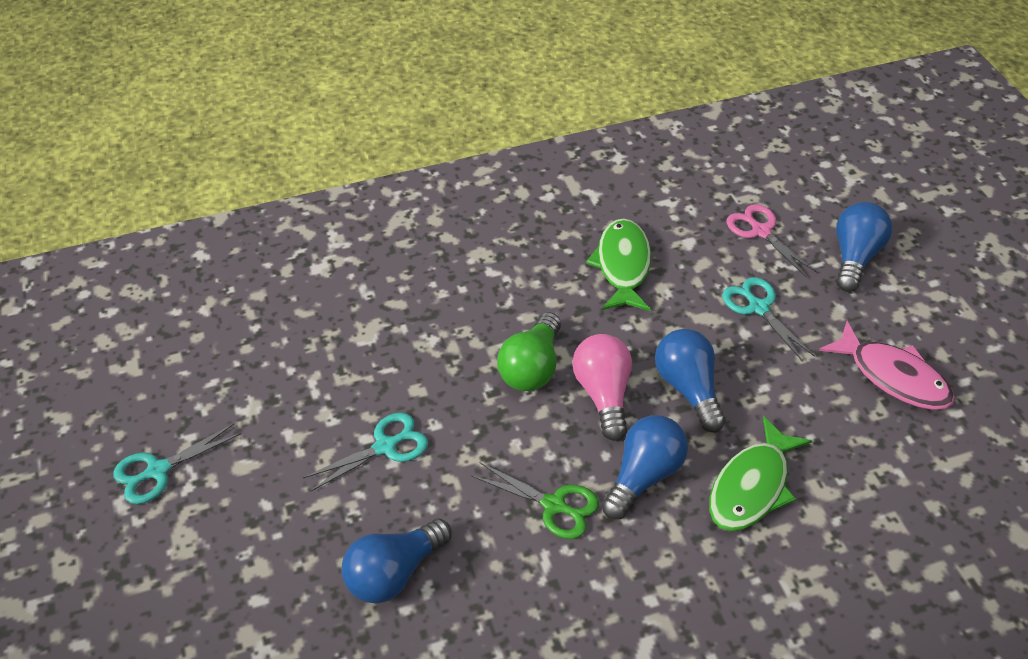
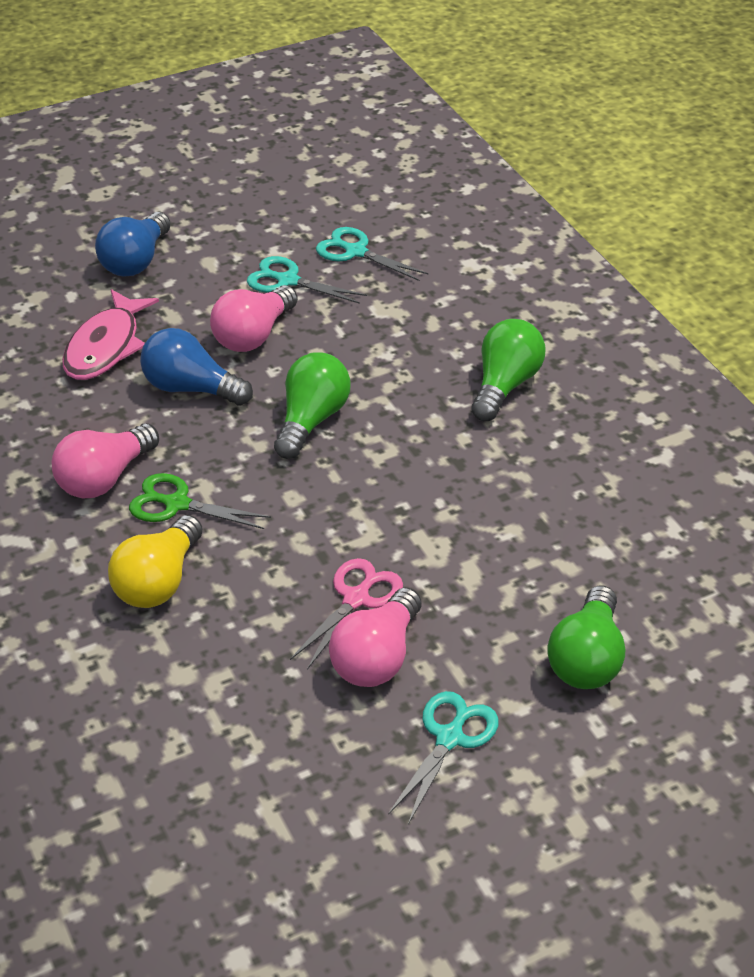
blue light bulb: 4 -> 2
green fish: 2 -> 0
green light bulb: 1 -> 3
pink light bulb: 1 -> 3
yellow light bulb: 0 -> 1

